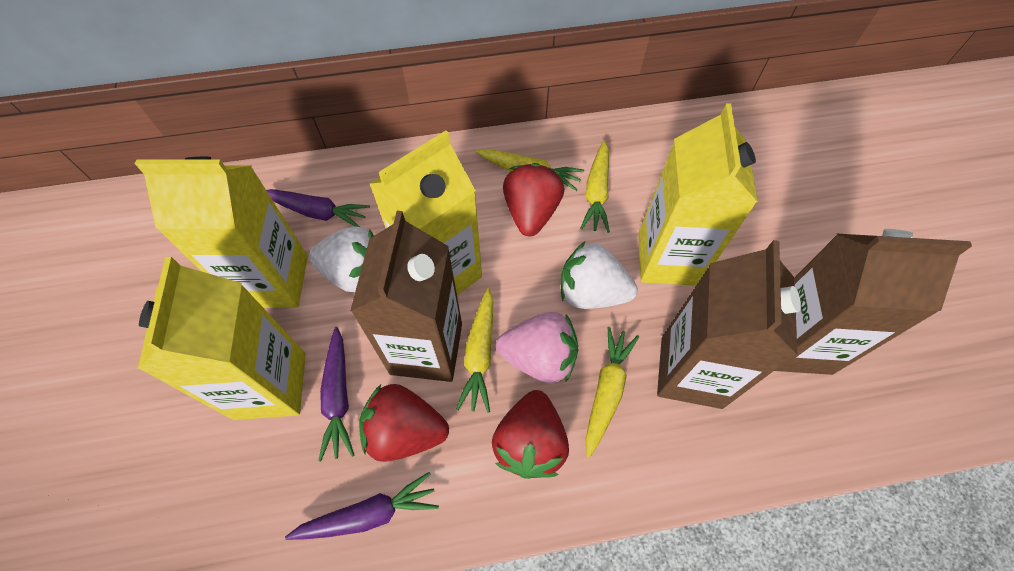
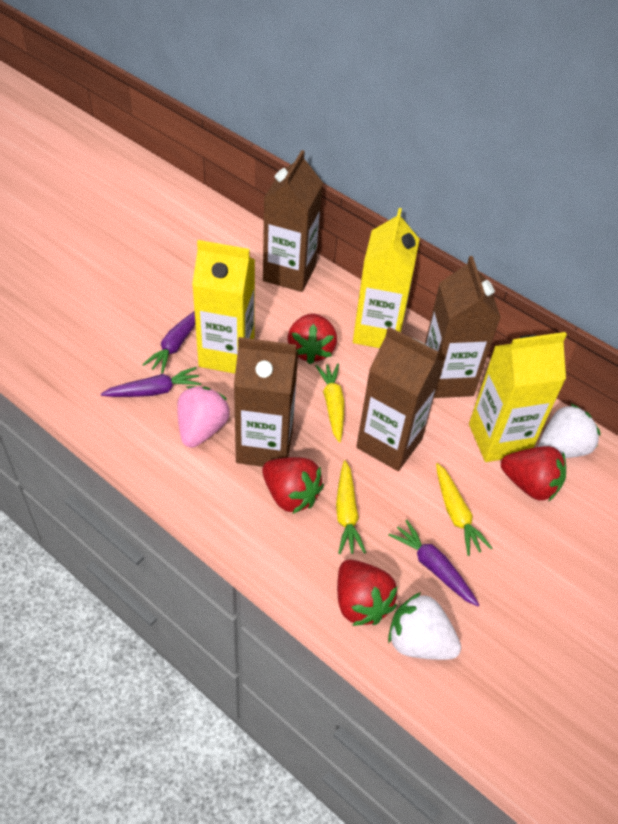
brown carton: 3 -> 4
red strawberry: 3 -> 4
yellow carrot: 4 -> 3
yellow carton: 4 -> 3

